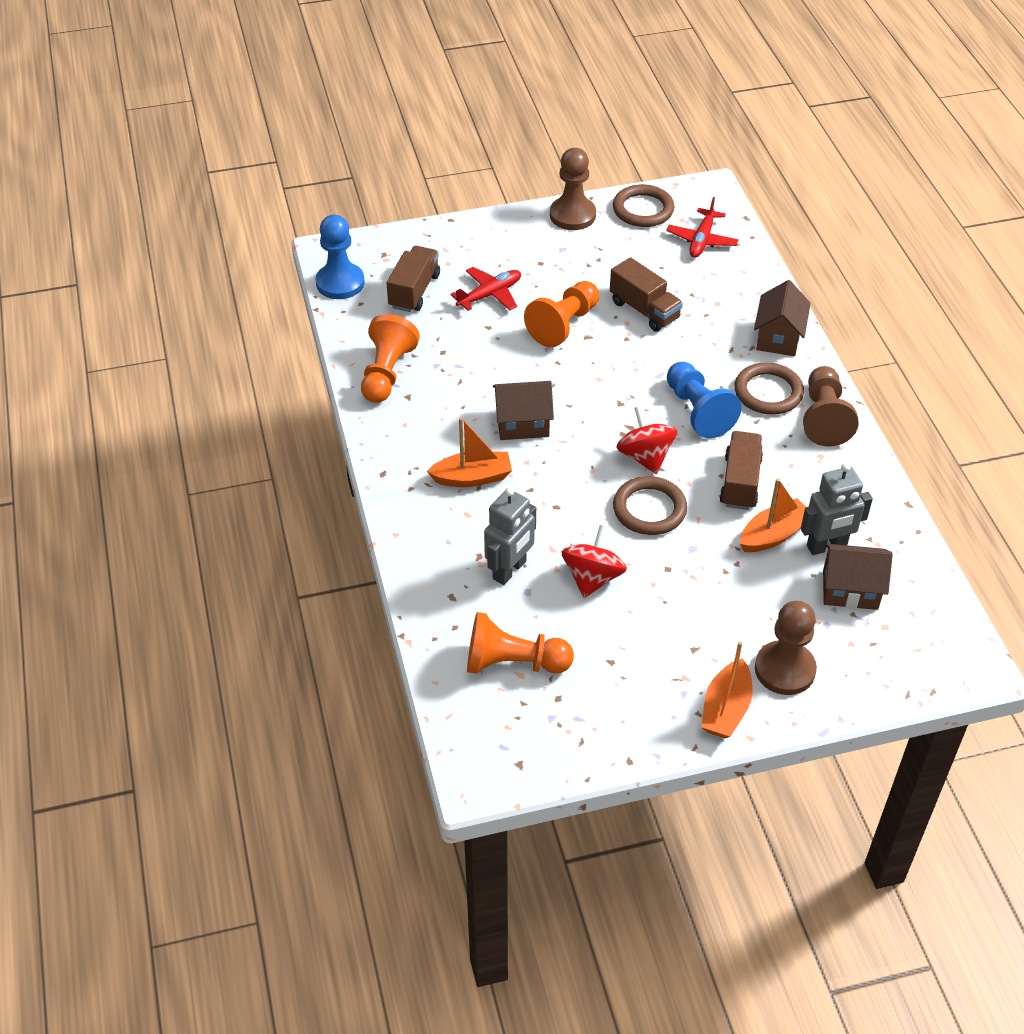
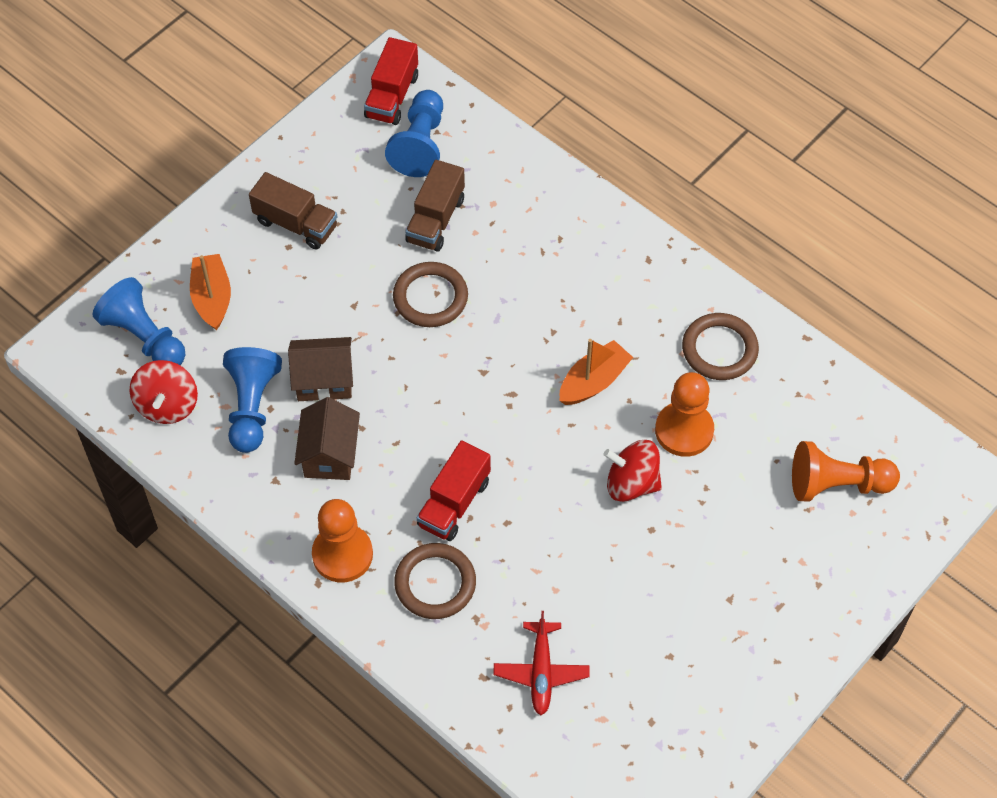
blue pawn: 2 -> 3
brown house: 3 -> 2
brown pawn: 3 -> 0
brown truck: 3 -> 2
grey robot: 2 -> 0
orange boat: 3 -> 2
red plane: 2 -> 1
red truck: 0 -> 2

